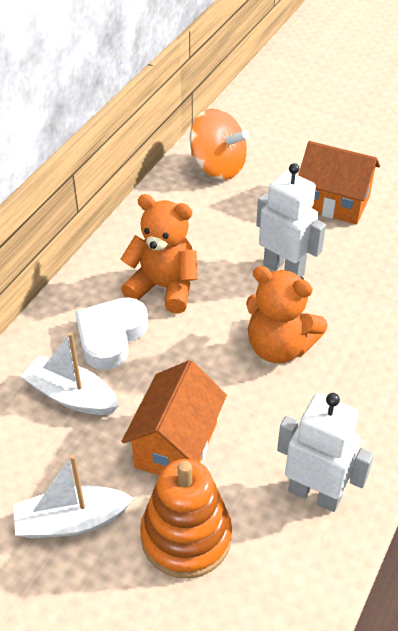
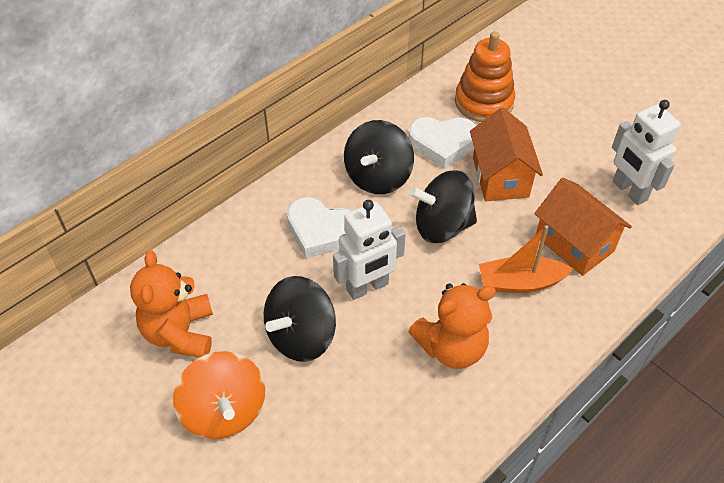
black spinning top: 0 -> 3
orange boat: 0 -> 1
white boat: 2 -> 0
white heart: 1 -> 2

